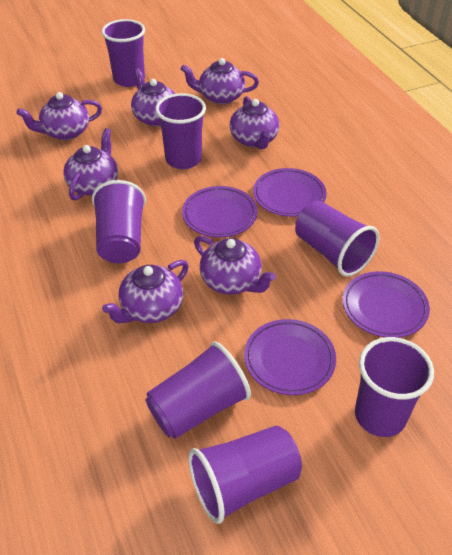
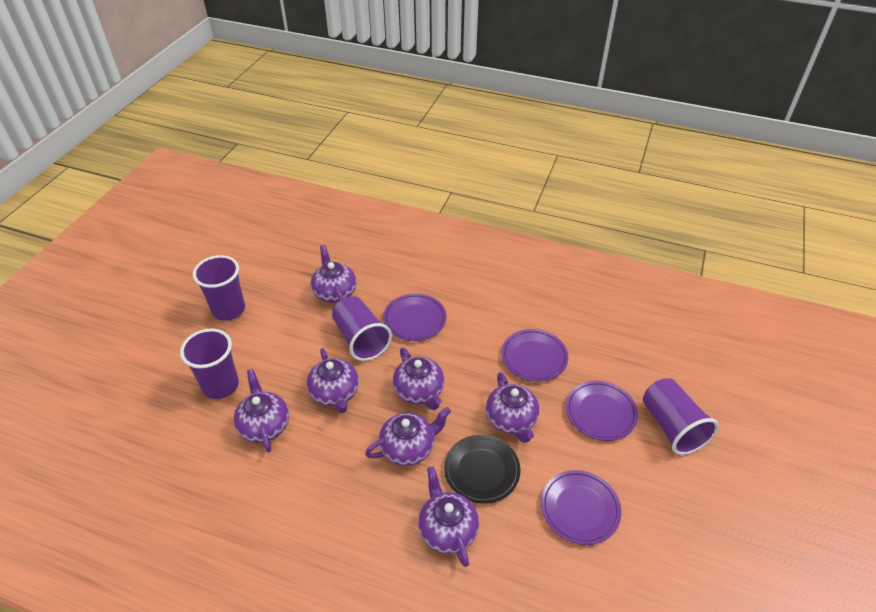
black plate: 0 -> 1
purple cup: 7 -> 4

